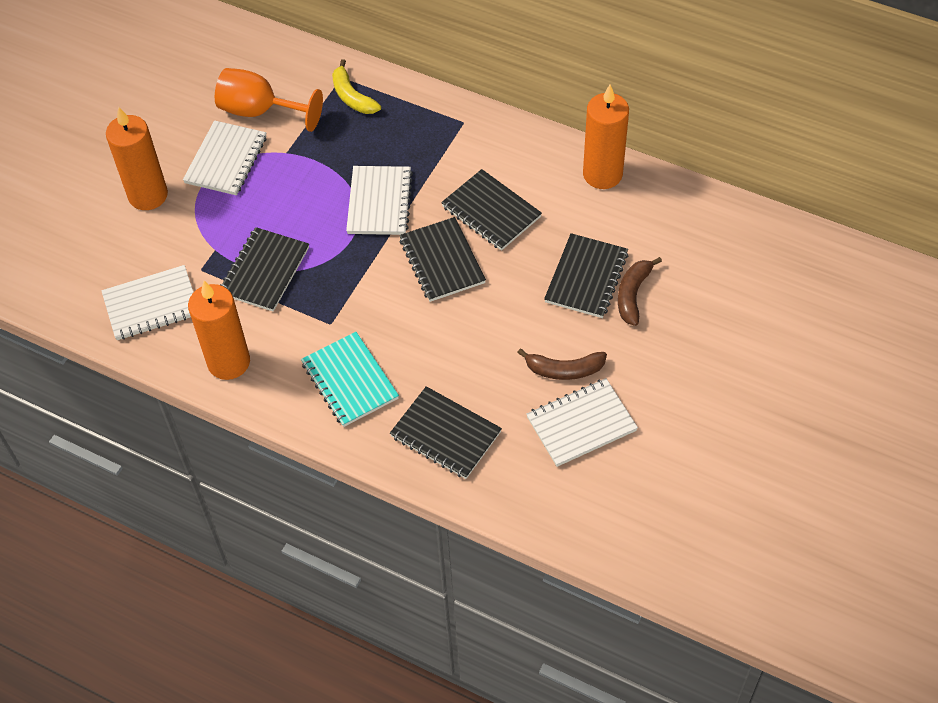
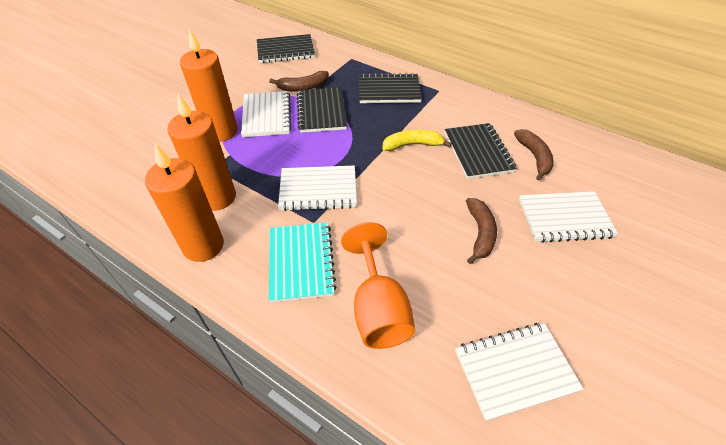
black notebook: 5 -> 4
brown banana: 2 -> 3

